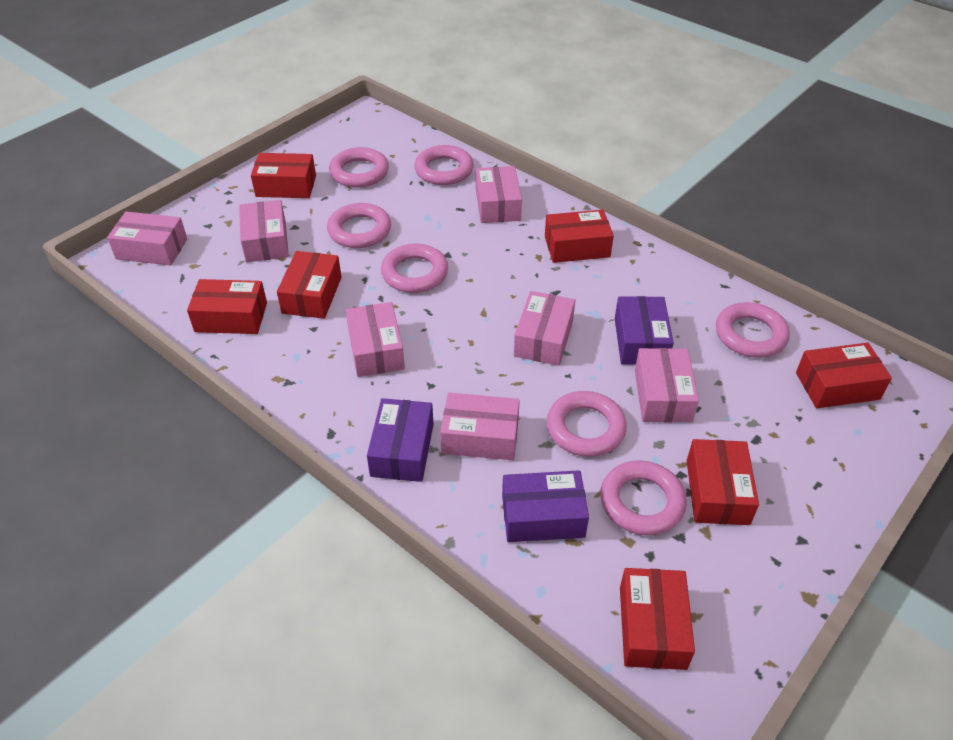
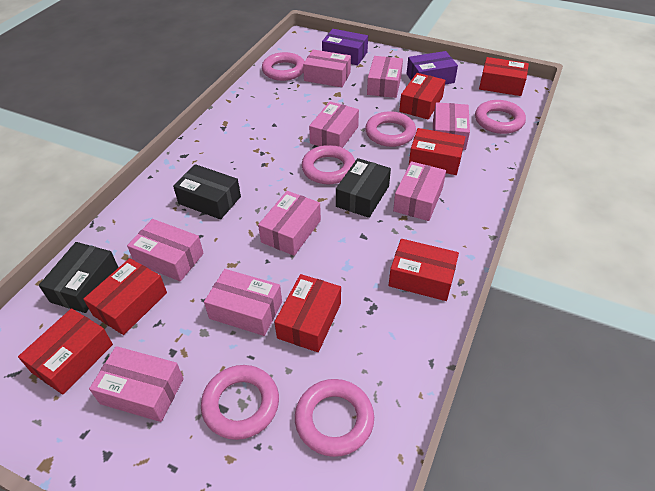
black box: 0 -> 3
pink box: 7 -> 9
pink ring: 7 -> 6
purple box: 3 -> 2

